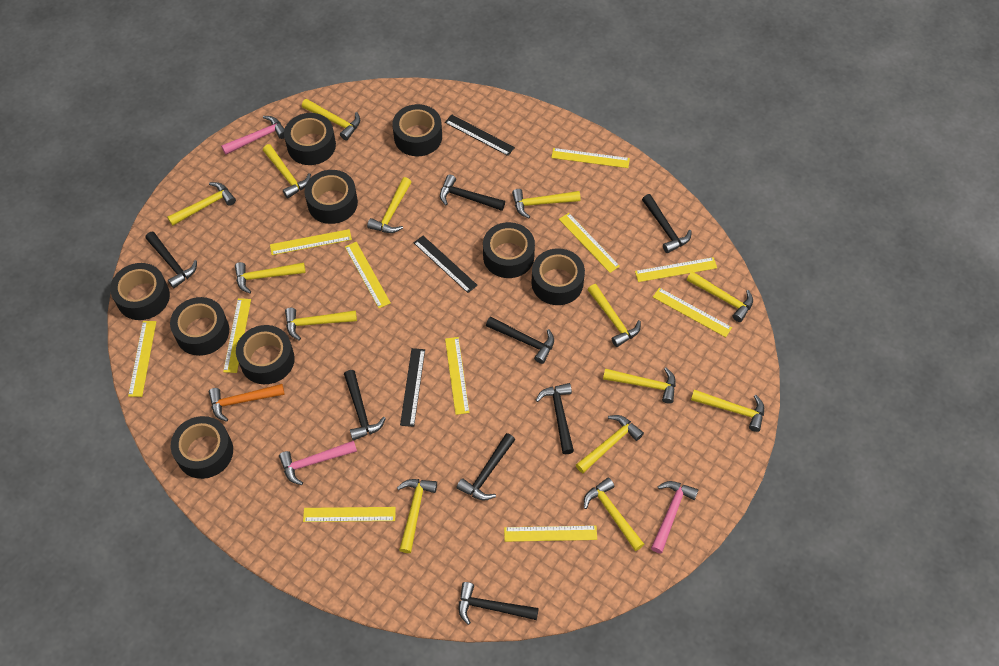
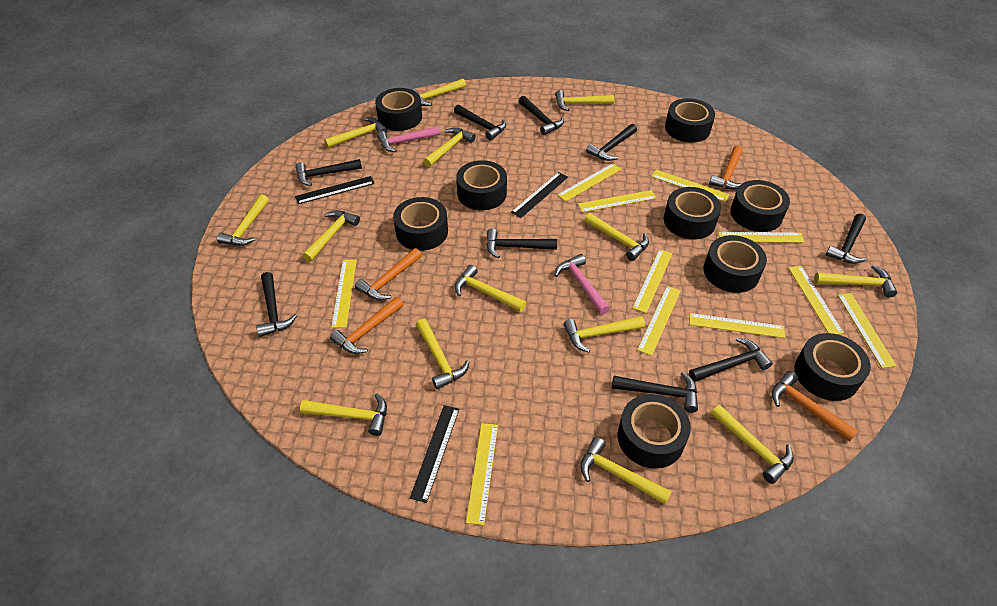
black hammer: 8 -> 9
orange hammer: 1 -> 4
pink hammer: 3 -> 2

